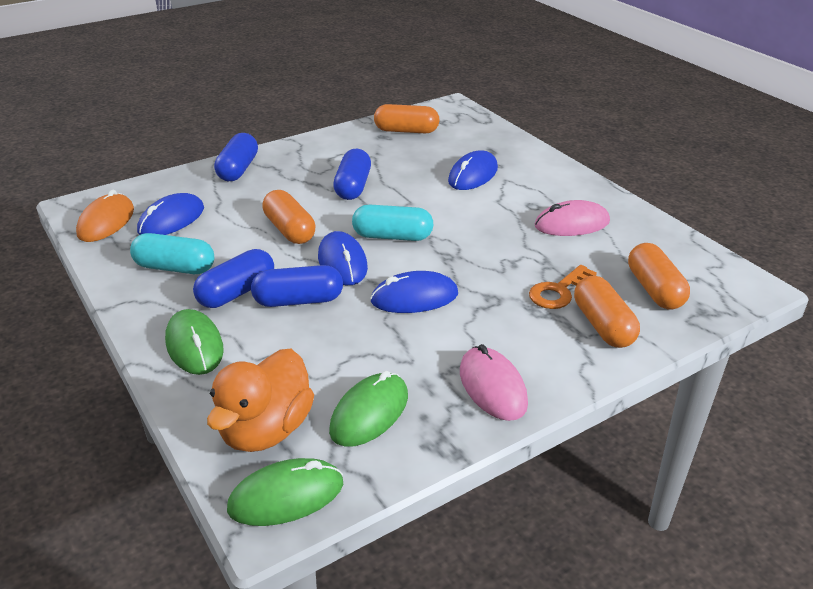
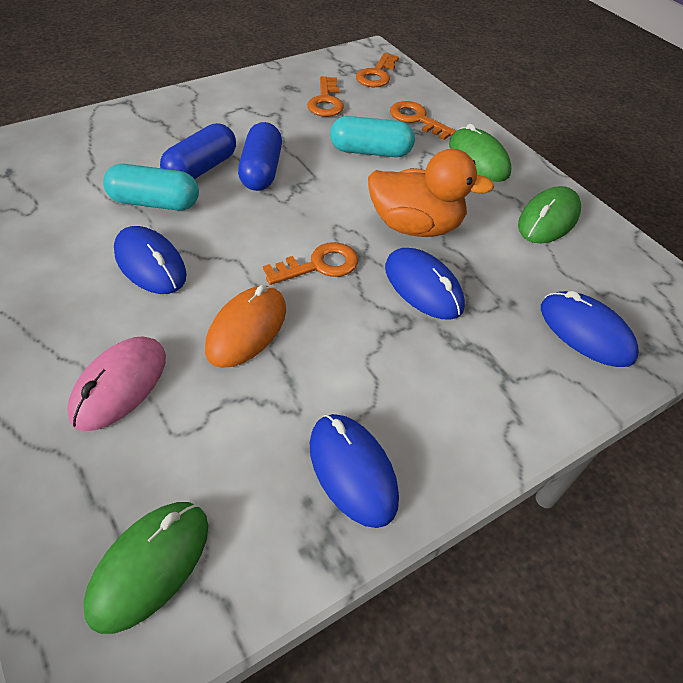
blue capsule: 4 -> 2
orange capsule: 4 -> 0
orange key: 1 -> 4
pink mouse: 2 -> 1

